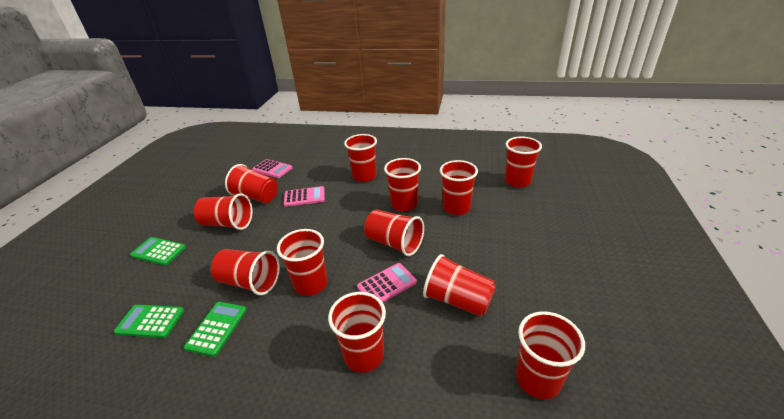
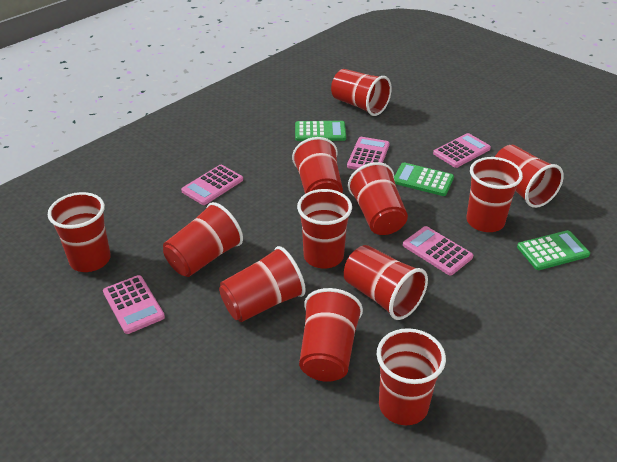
pink calculator: 3 -> 5

